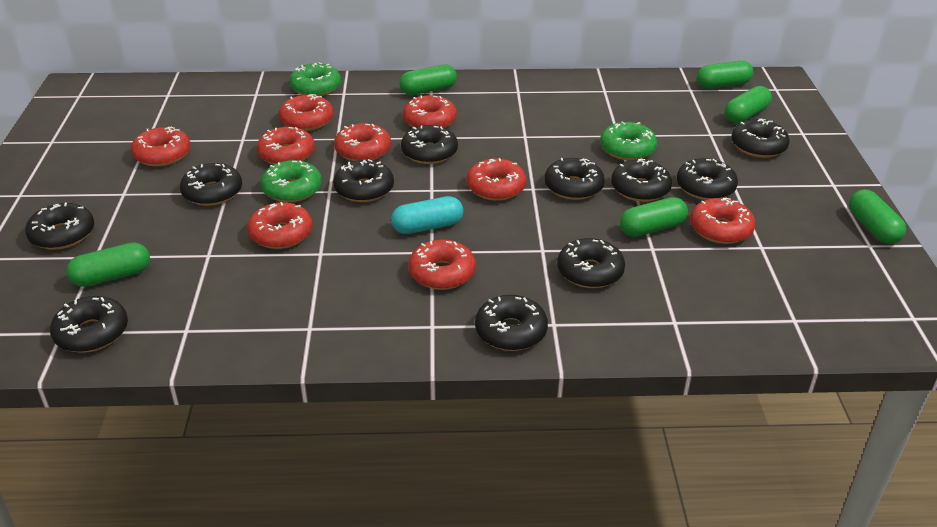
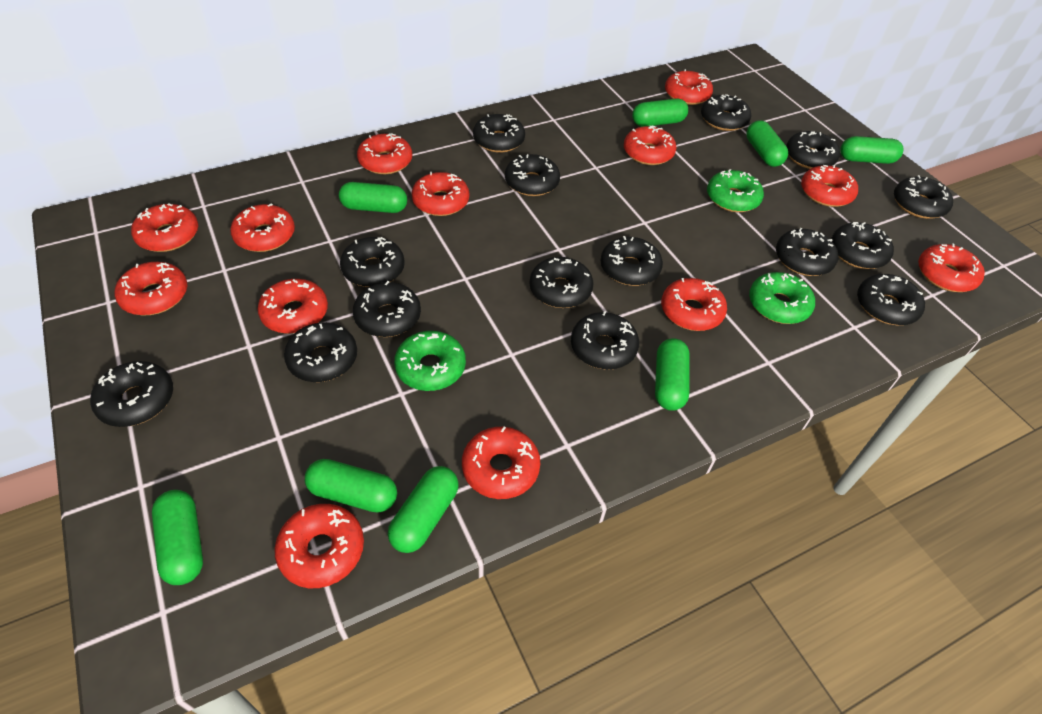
black donut: 11 -> 15
green capsule: 6 -> 8
red donut: 9 -> 13
turquoise capsule: 1 -> 0

